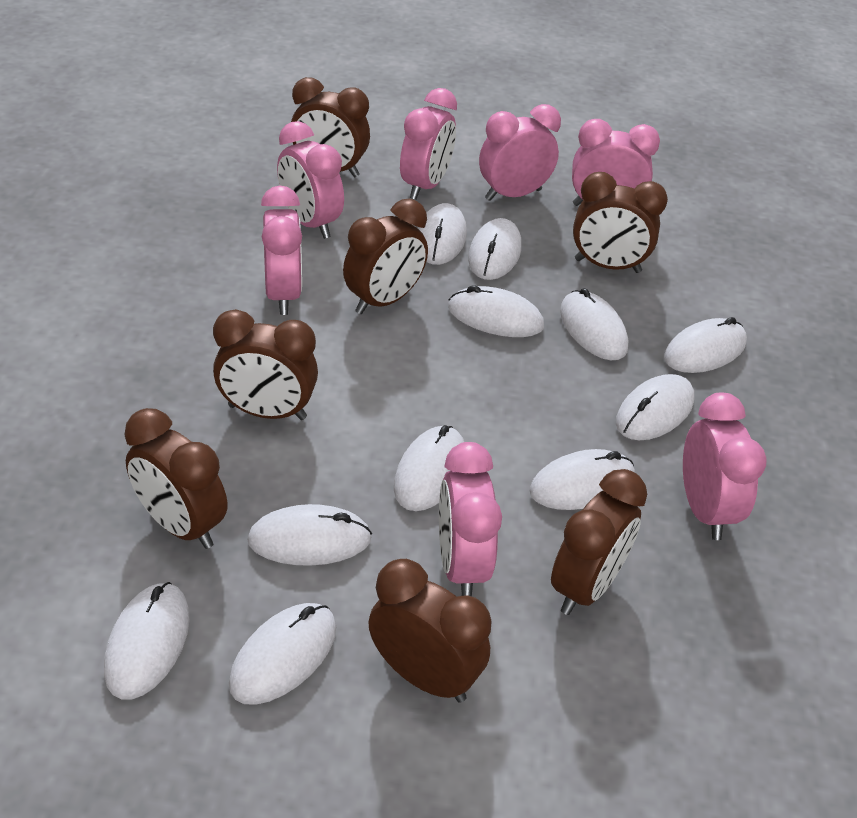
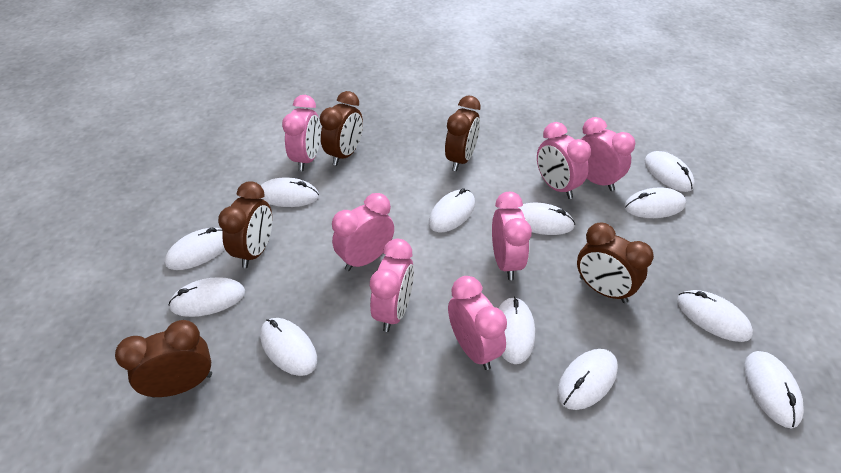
brown clock: 7 -> 5
white mouse: 11 -> 12

